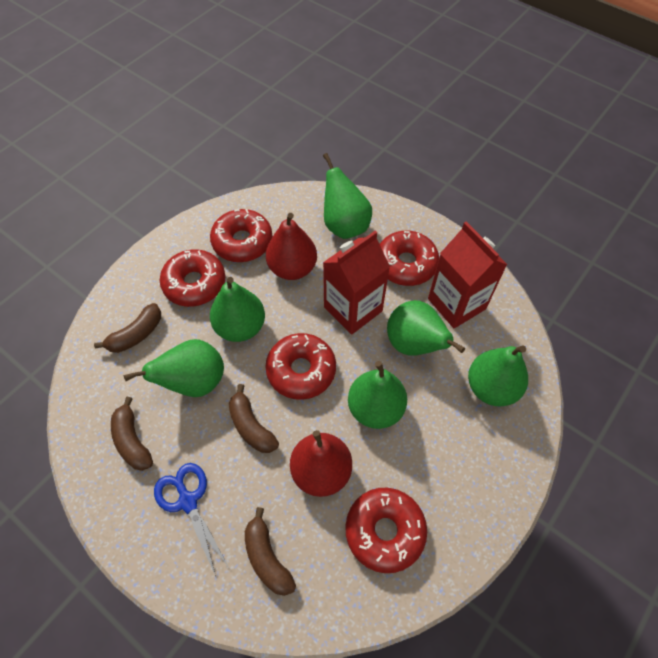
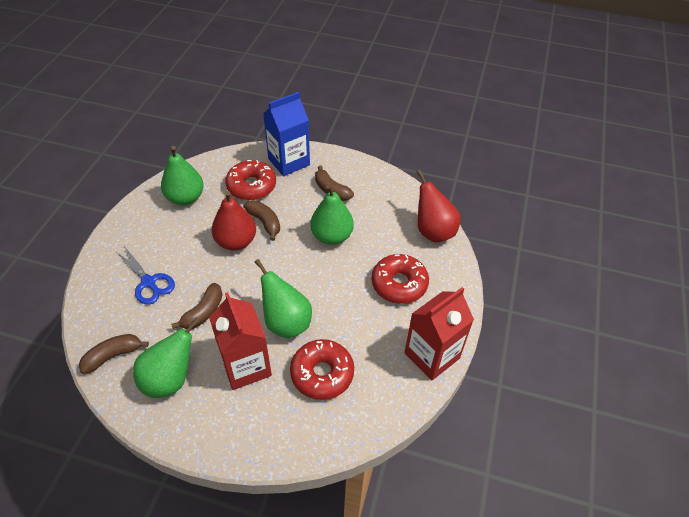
blue carton: 0 -> 1
green pear: 6 -> 4
red donut: 5 -> 3

